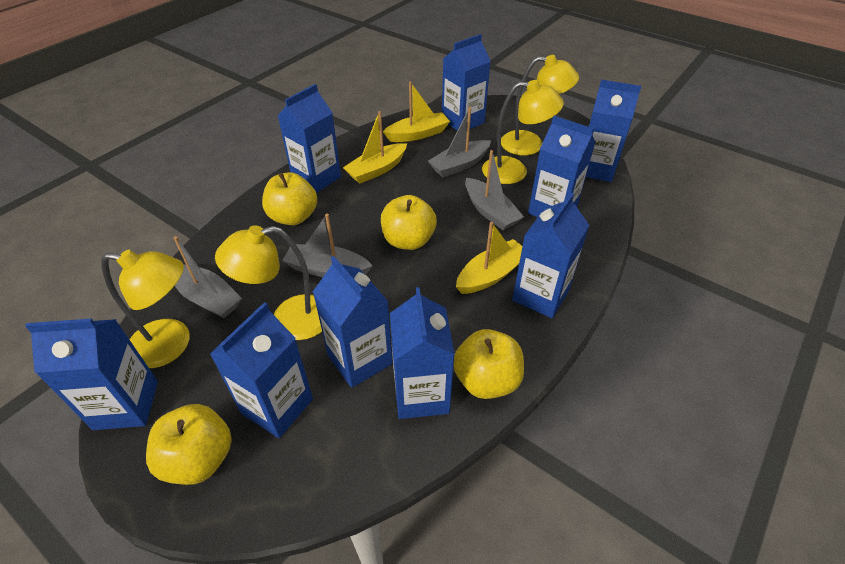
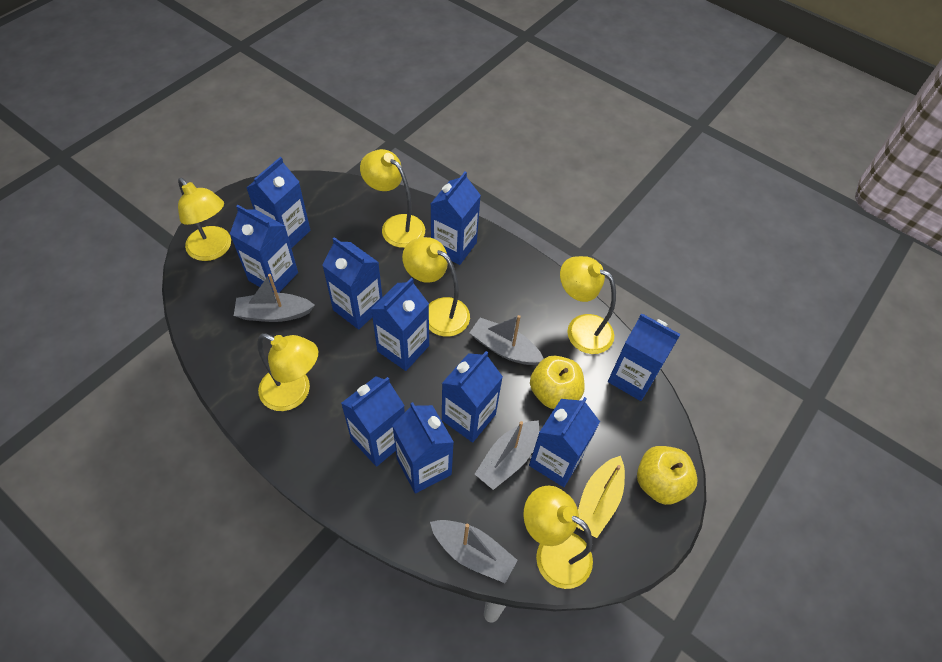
blue carton: 9 -> 10
yellow apple: 4 -> 2
yellow boat: 3 -> 1
yellow lamp: 4 -> 6

